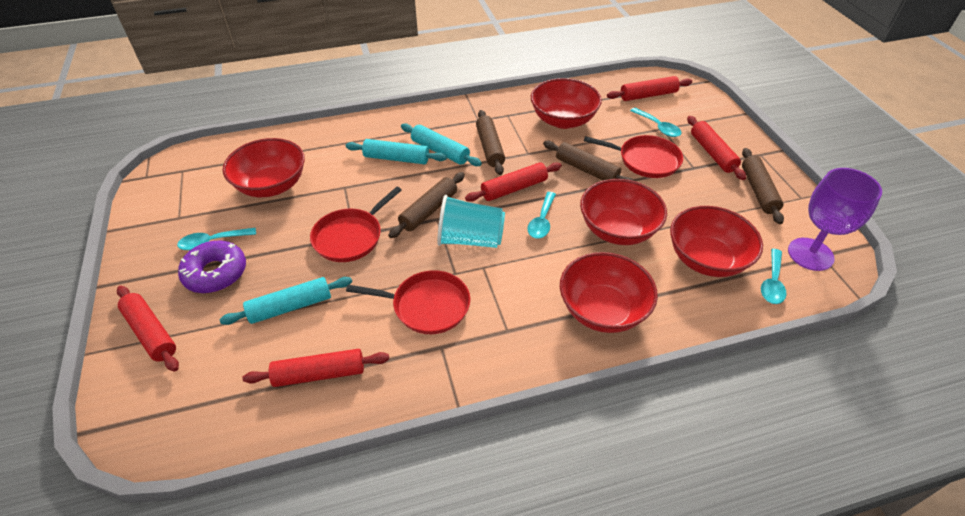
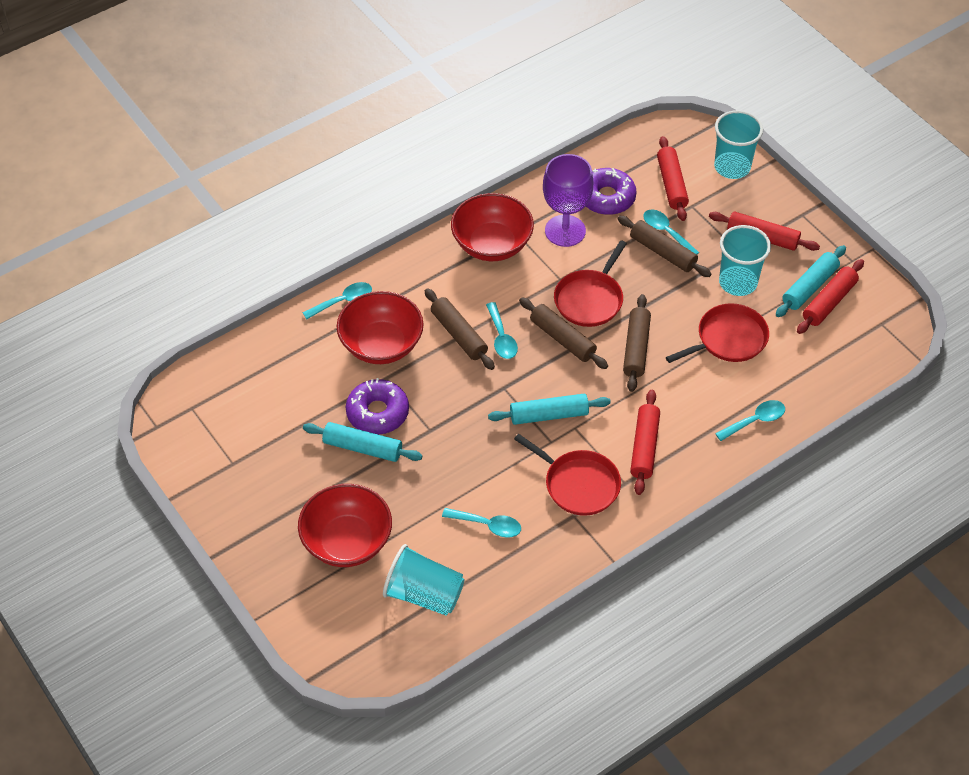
purple donut: 1 -> 2
red bowl: 5 -> 3
red rolling pin: 5 -> 4
turquoise cup: 1 -> 3
turquoise spoon: 4 -> 5

